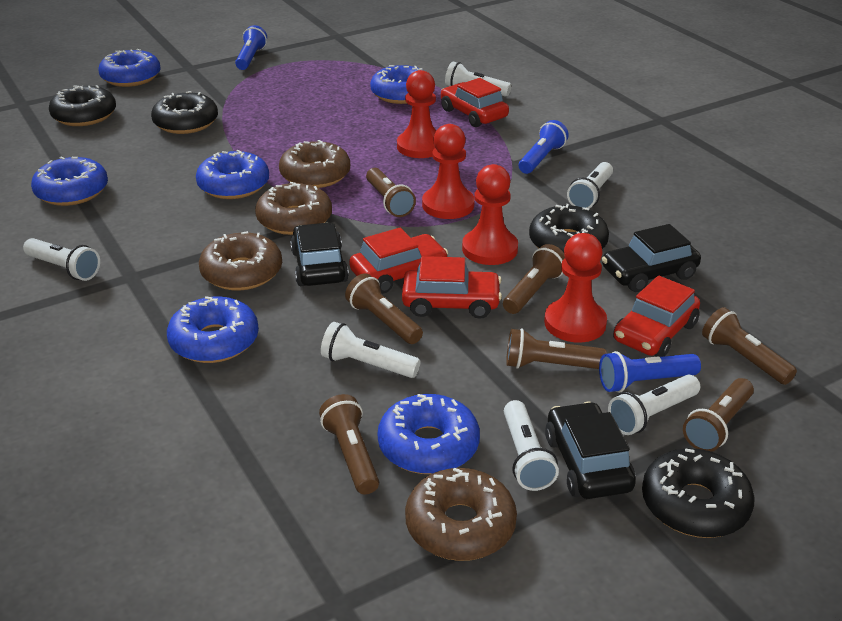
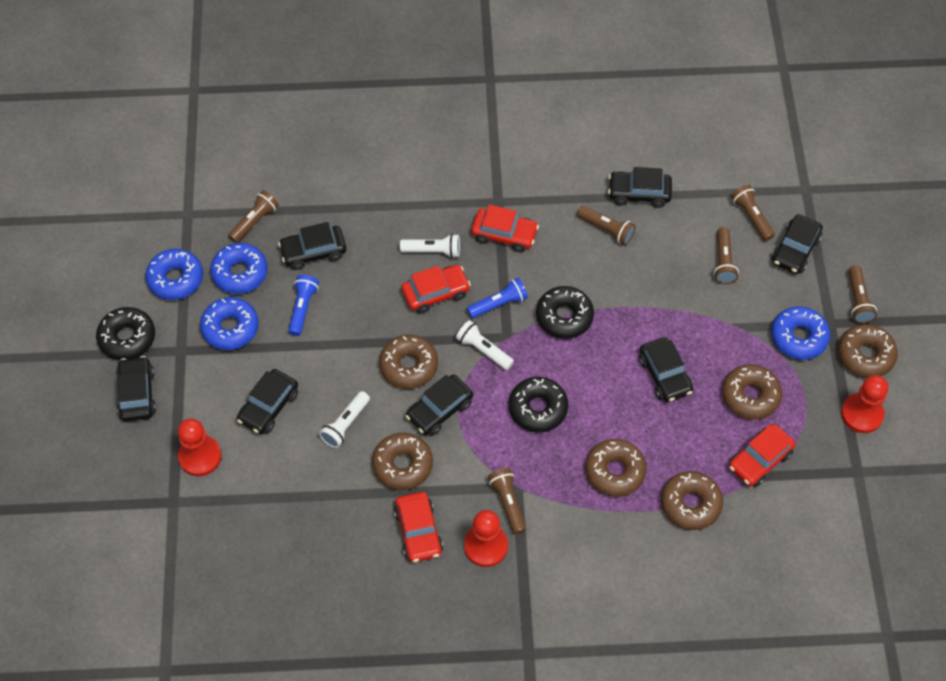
black car: 3 -> 7
black donut: 4 -> 3
blue donut: 6 -> 4
blue flashlight: 3 -> 2
brown donut: 4 -> 6
brown flashlight: 7 -> 6
red pawn: 4 -> 3
white flashlight: 6 -> 3

